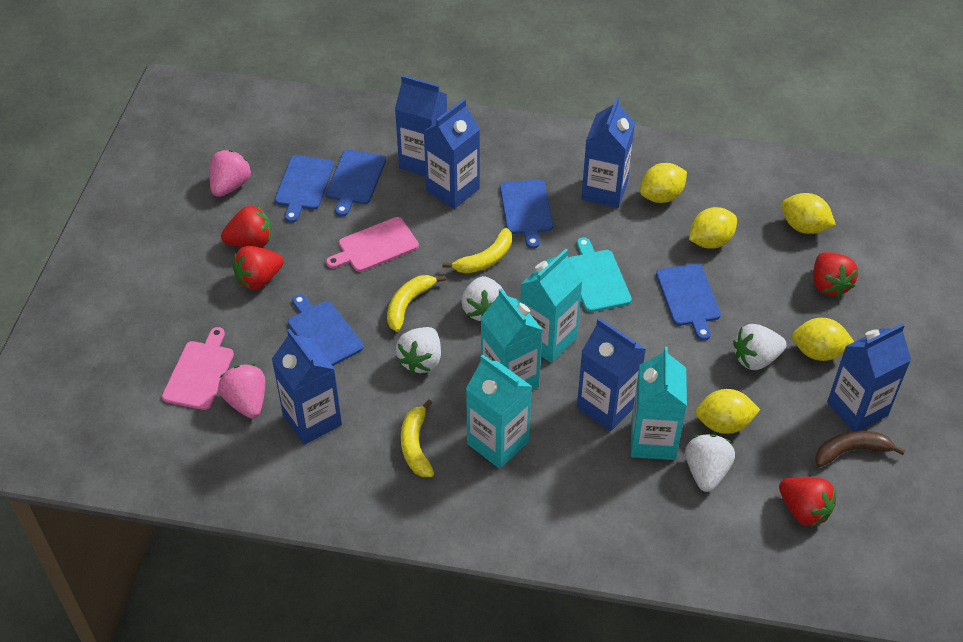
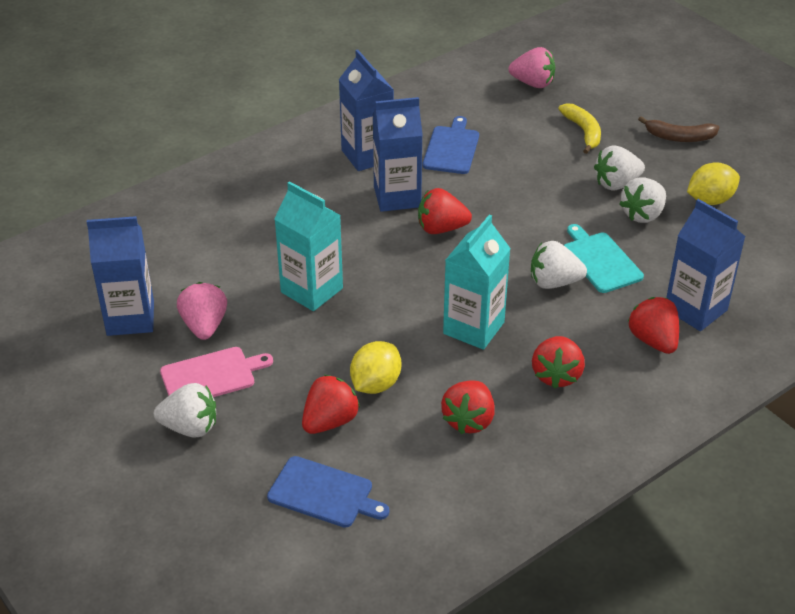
blue carton: 6 -> 4
blue cutting board: 5 -> 2
pink cutting board: 2 -> 1
red strawberry: 4 -> 5
turquoise carton: 4 -> 2
yellow banana: 3 -> 1
yellow lemon: 5 -> 2

